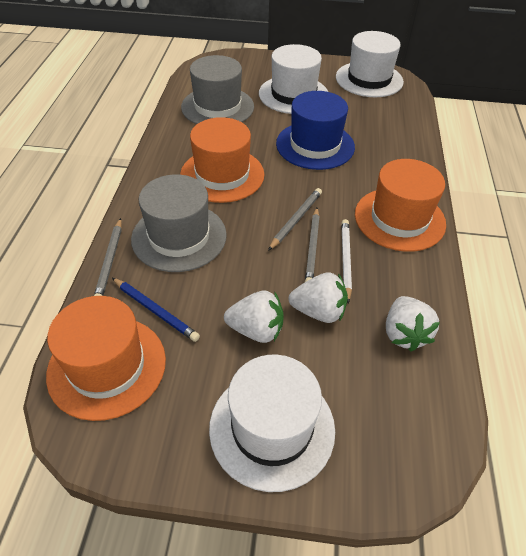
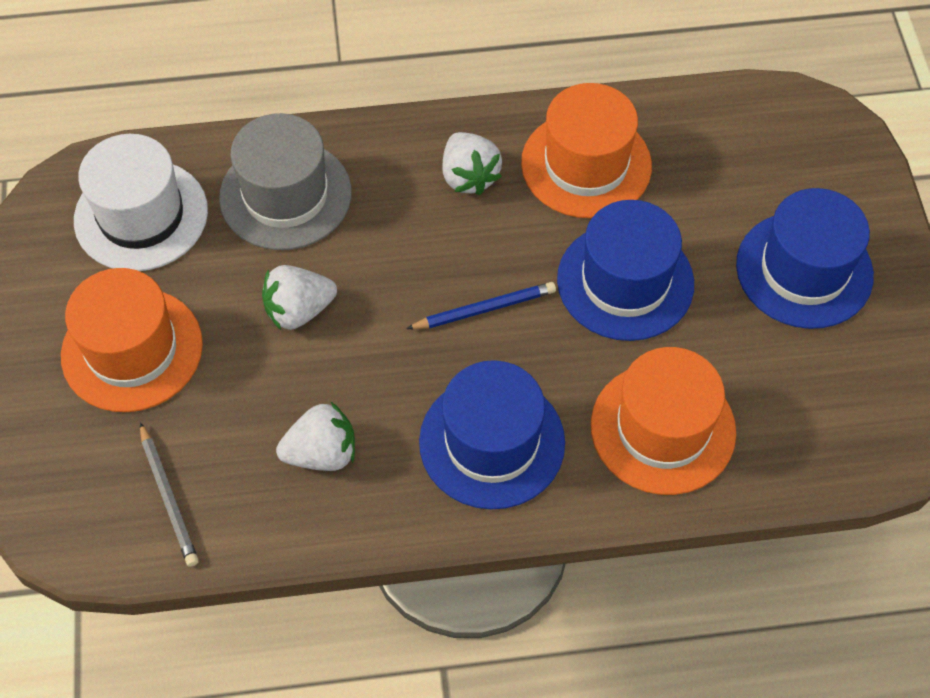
blue hat: 1 -> 3
grey hat: 2 -> 1
grey pencil: 3 -> 1
white hat: 3 -> 1
white pencil: 1 -> 0

